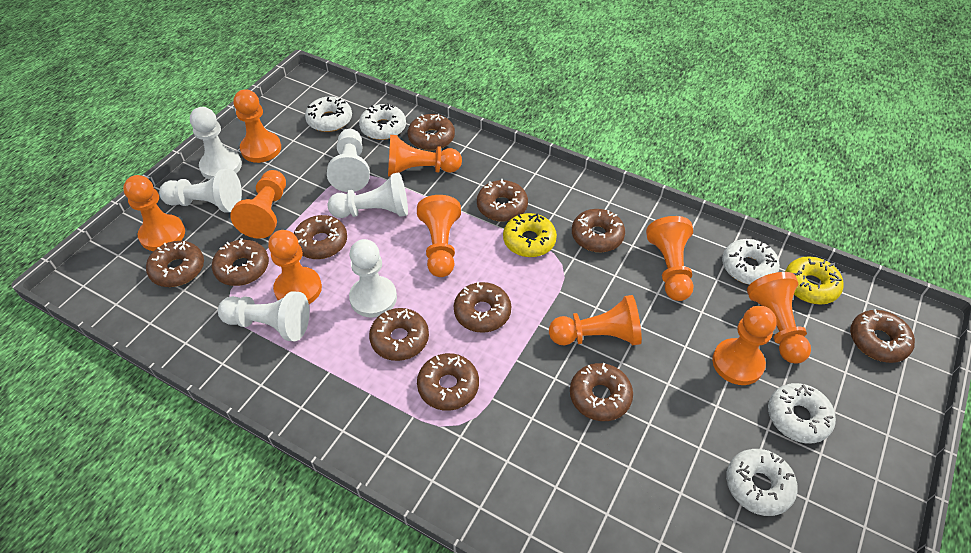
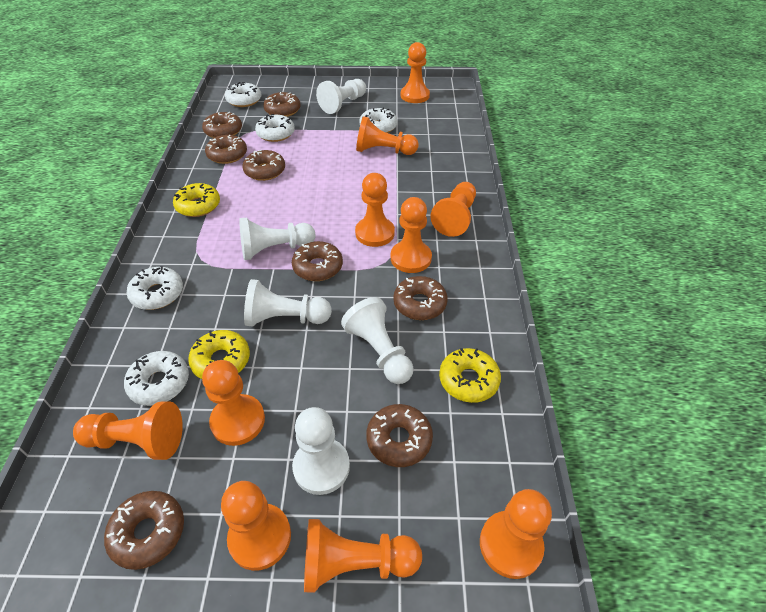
brown donut: 11 -> 8
white pawn: 6 -> 5
yellow donut: 2 -> 3

